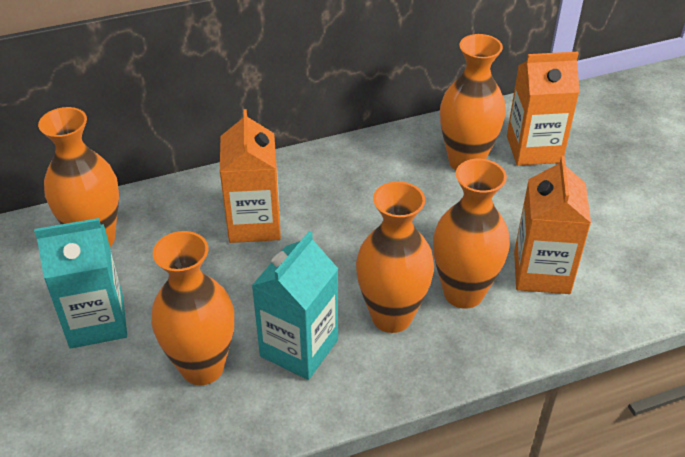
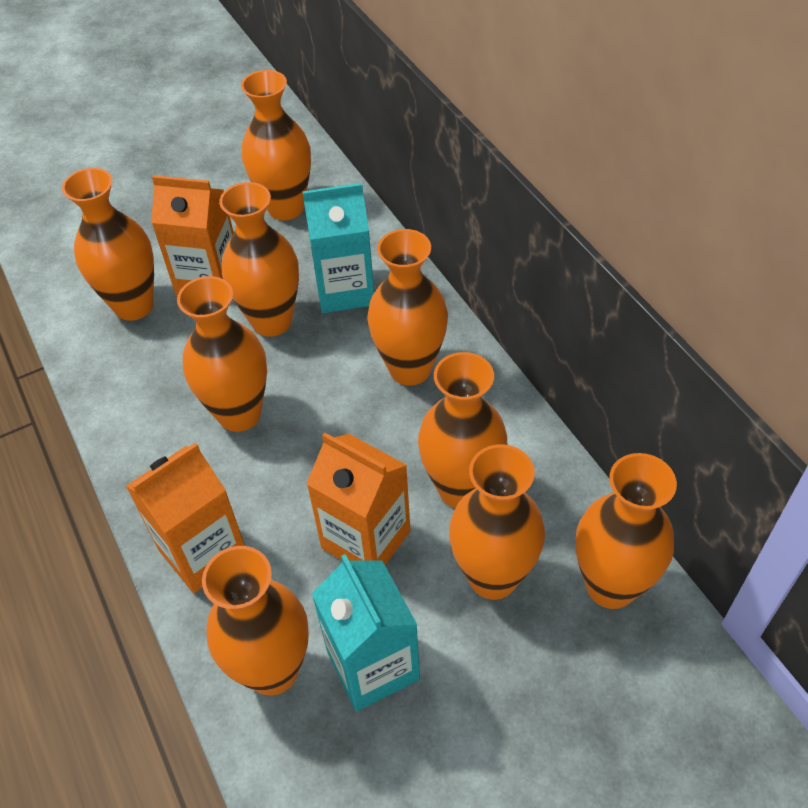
orange vase: 5 -> 9

